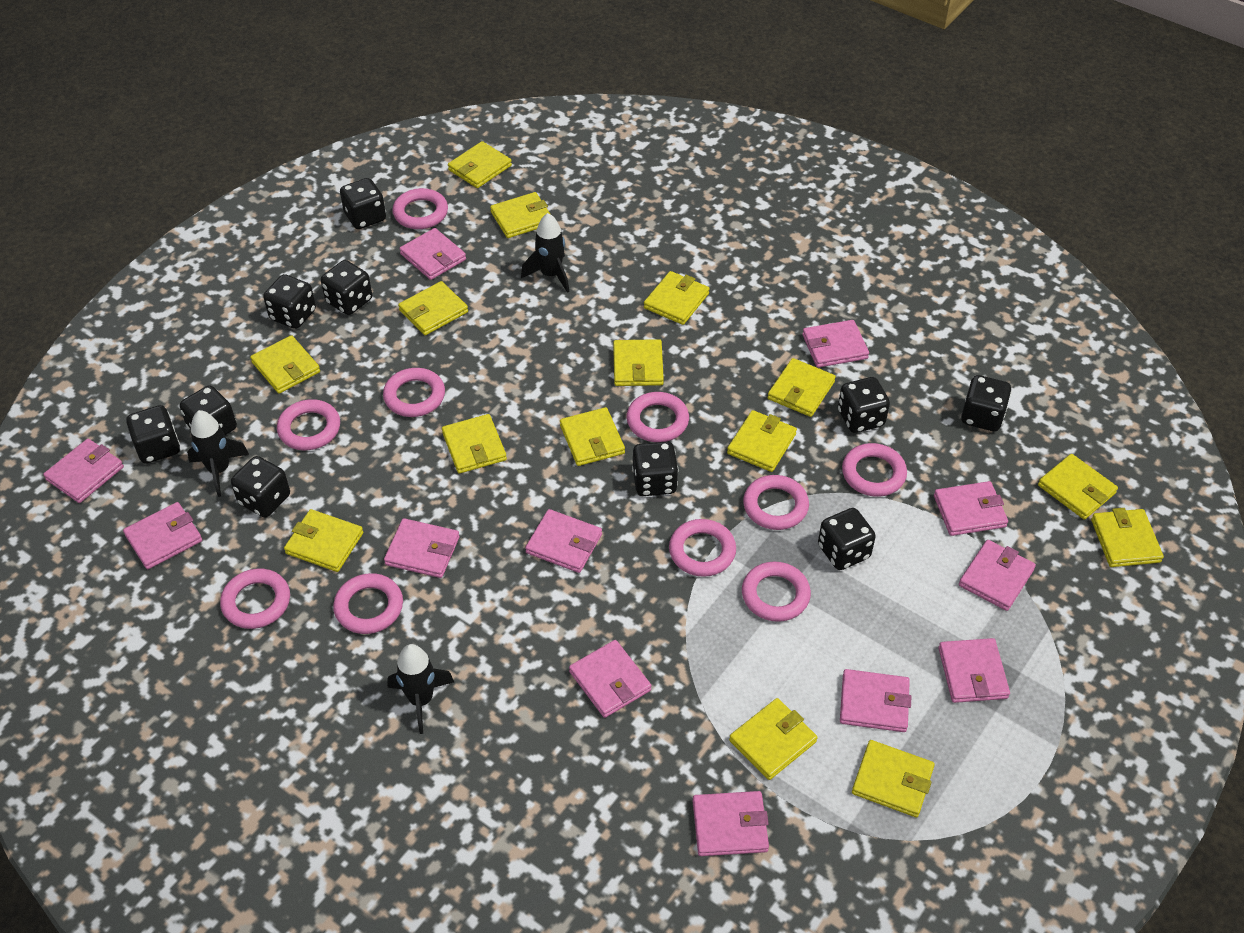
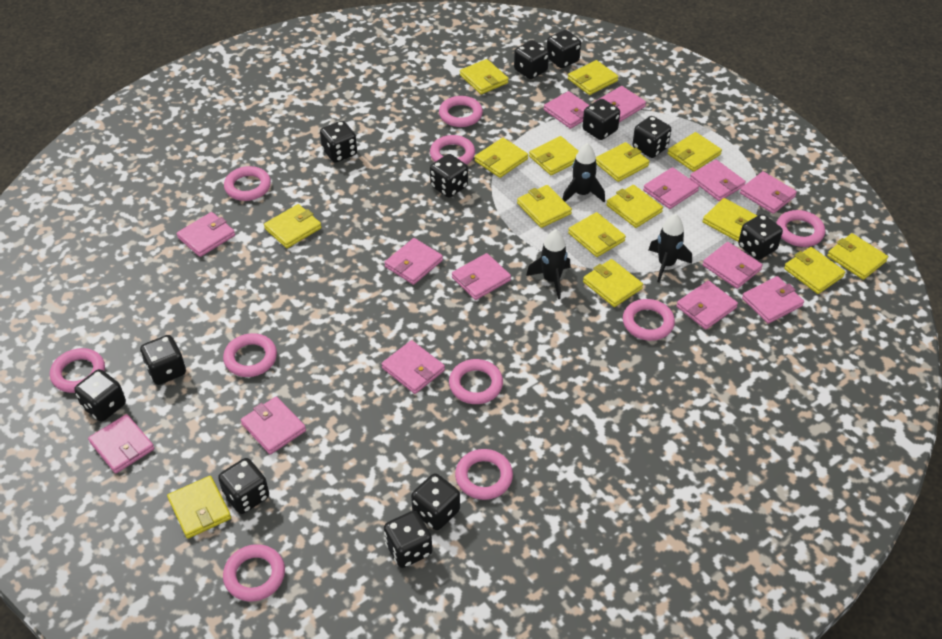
black dice: 10 -> 12
pink wallet: 12 -> 14

